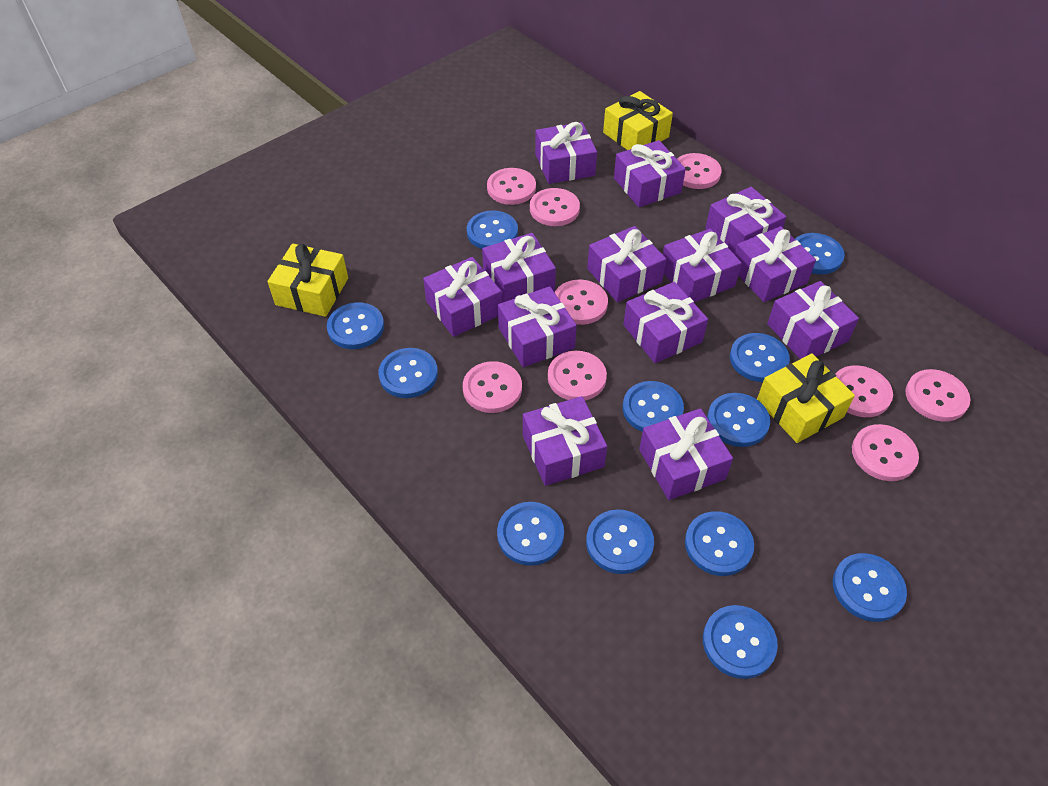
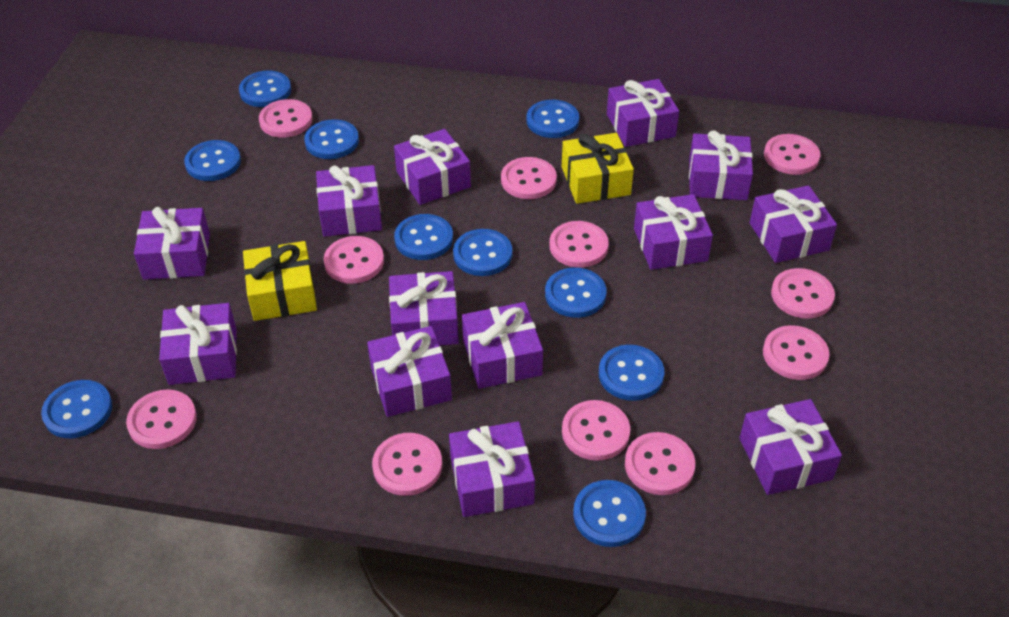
blue button: 12 -> 10
pink button: 9 -> 11
yellow gift: 3 -> 2

